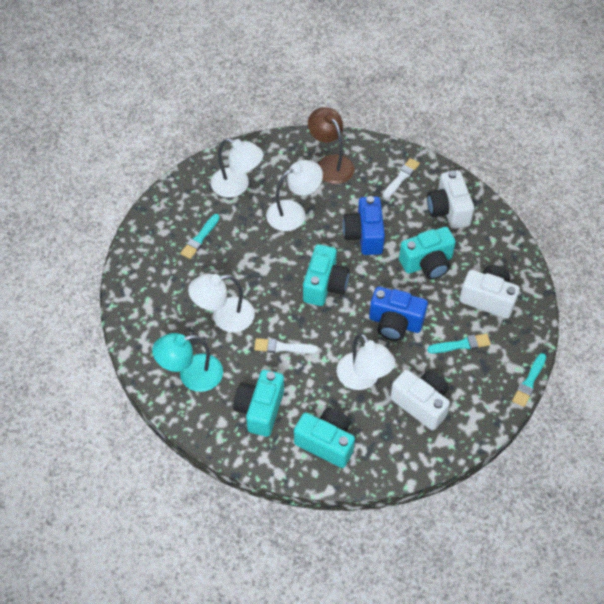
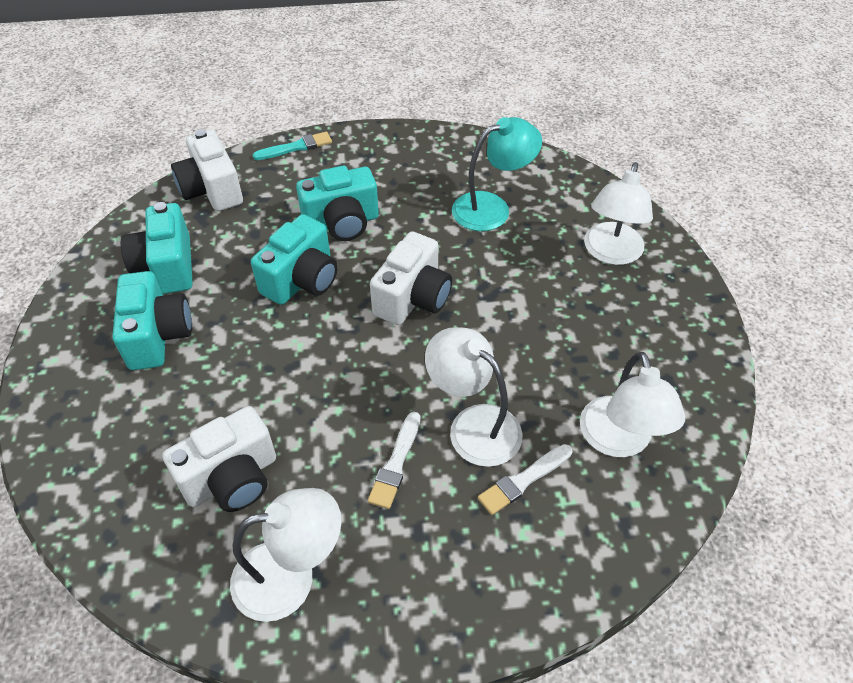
blue camera: 2 -> 0
brown lamp: 1 -> 0
turquoise brush: 3 -> 1

